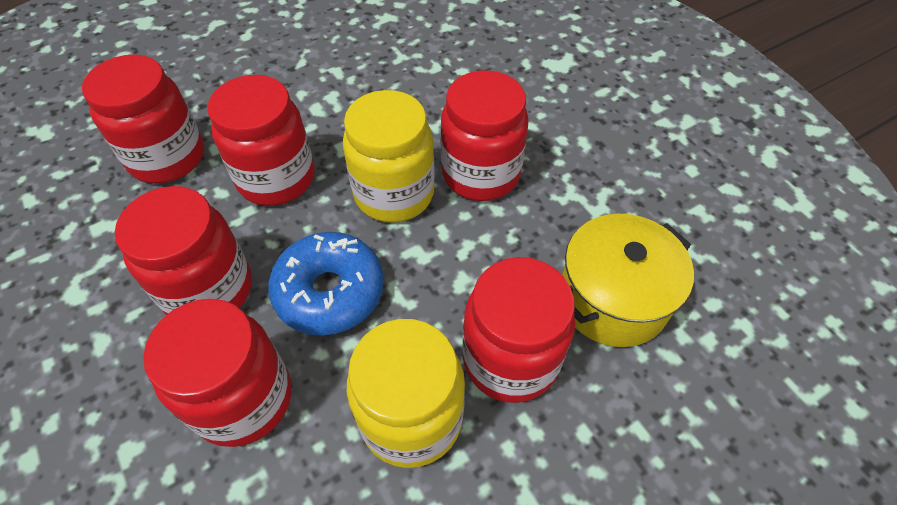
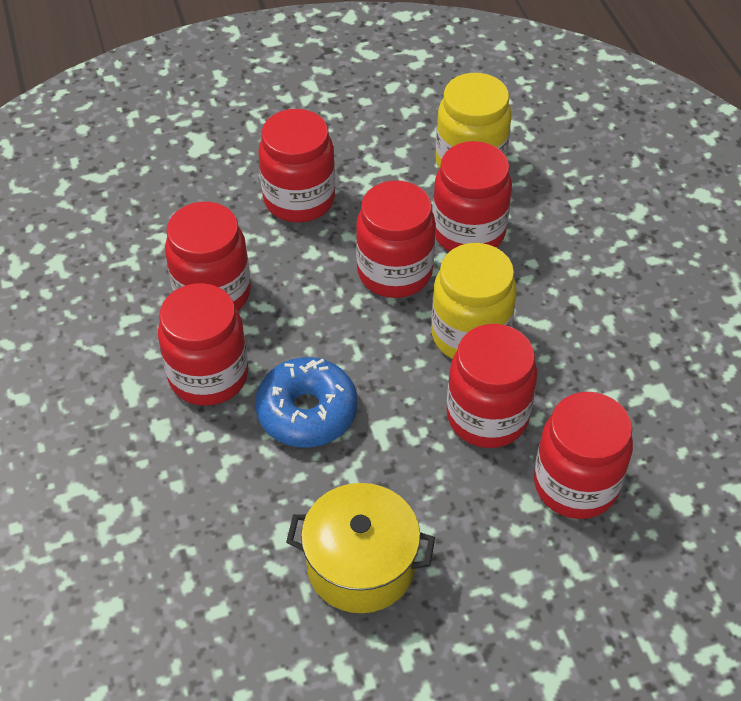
red jar: 6 -> 7

